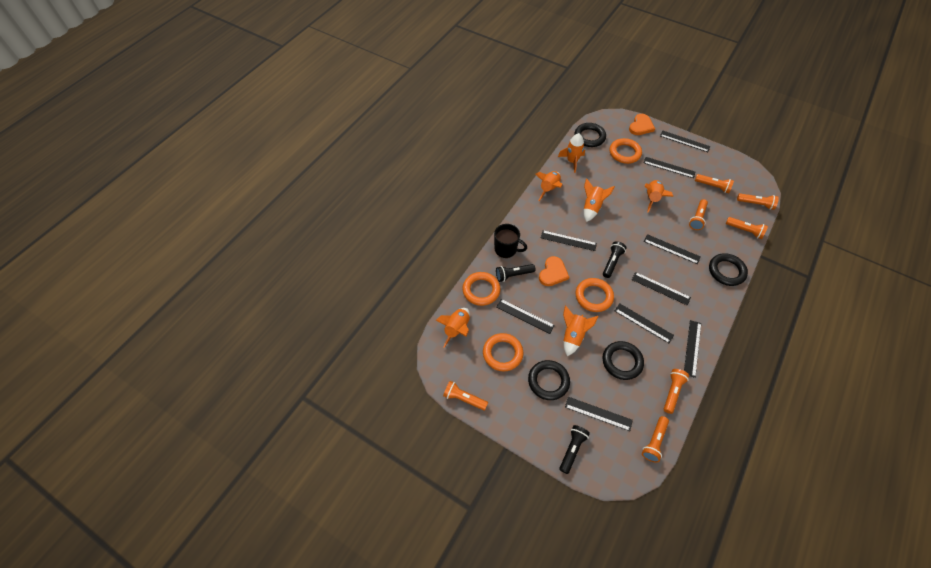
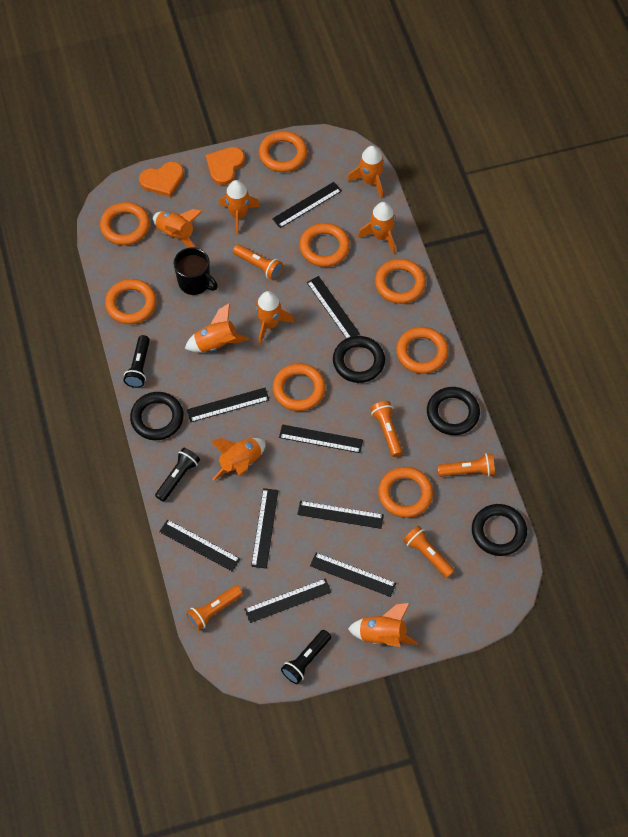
orange flashlight: 7 -> 5
orange ring: 4 -> 8
orange rocket: 6 -> 8

